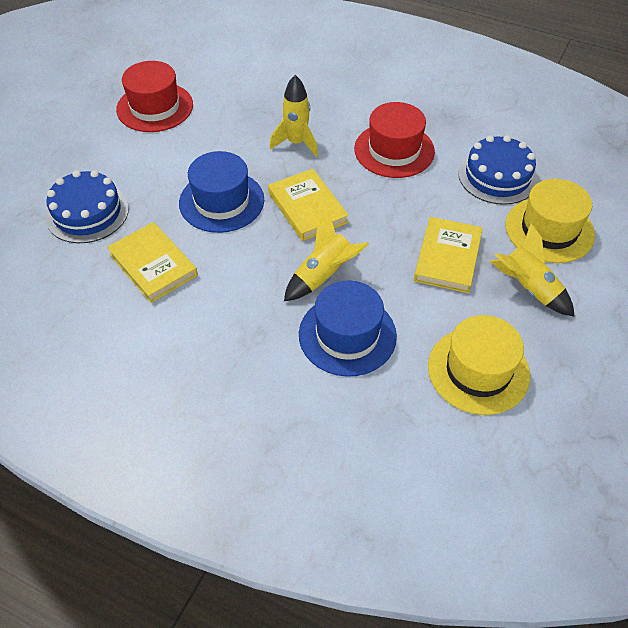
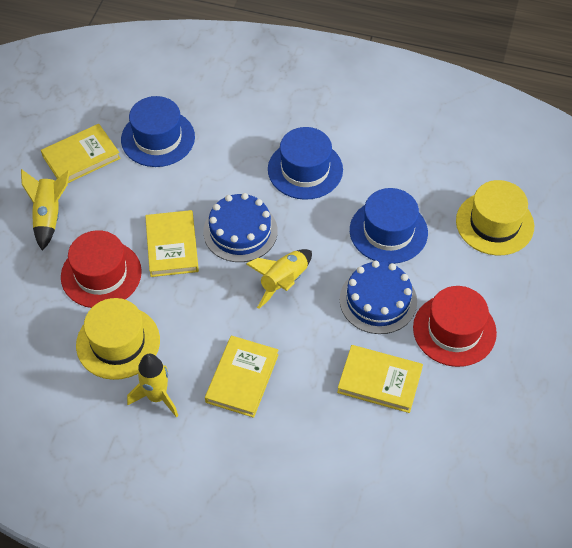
blue hat: 2 -> 3
yellow book: 3 -> 4

